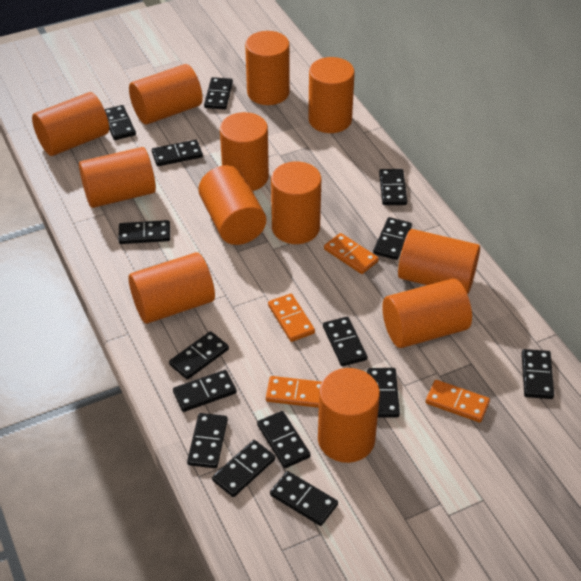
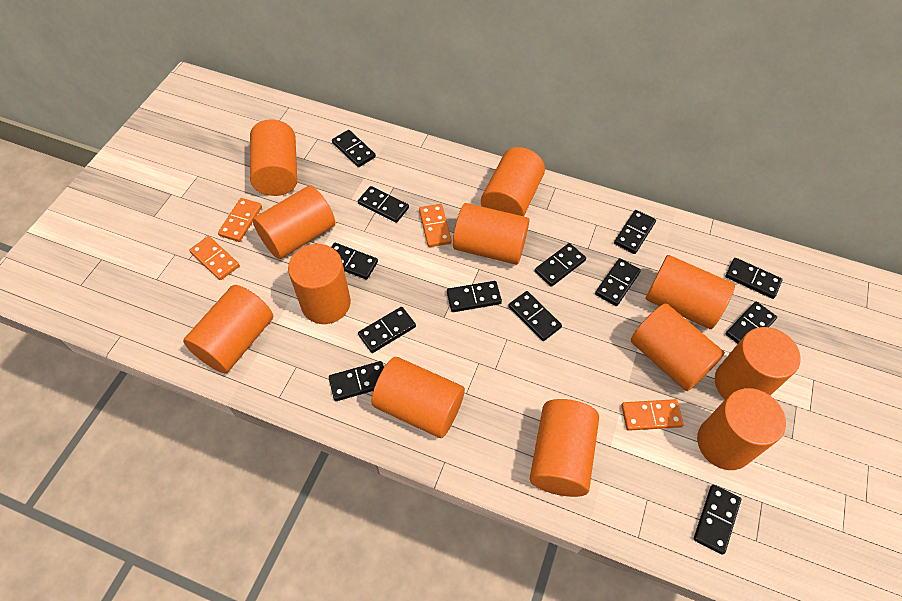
black domino: 15 -> 13

